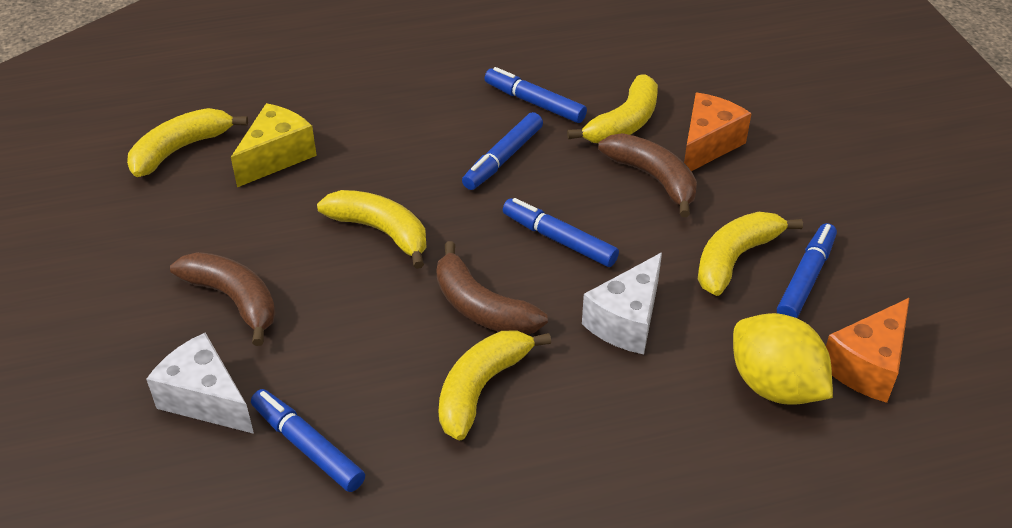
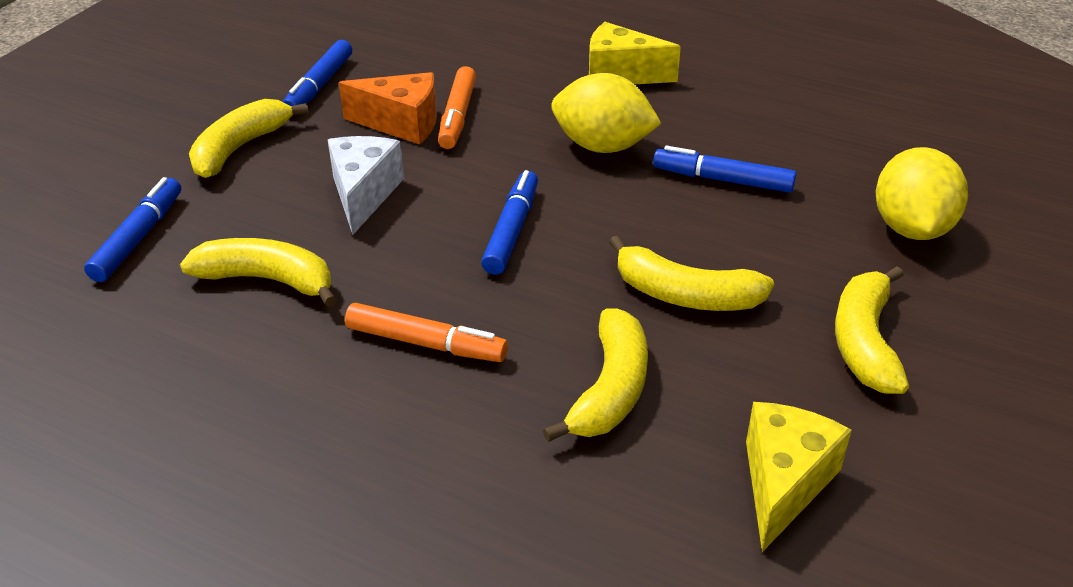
blue marker: 5 -> 4
brown banana: 3 -> 0
orange cheese: 2 -> 1
orange marker: 0 -> 2
white cheese: 2 -> 1
yellow cheese: 1 -> 2
yellow lemon: 1 -> 2

